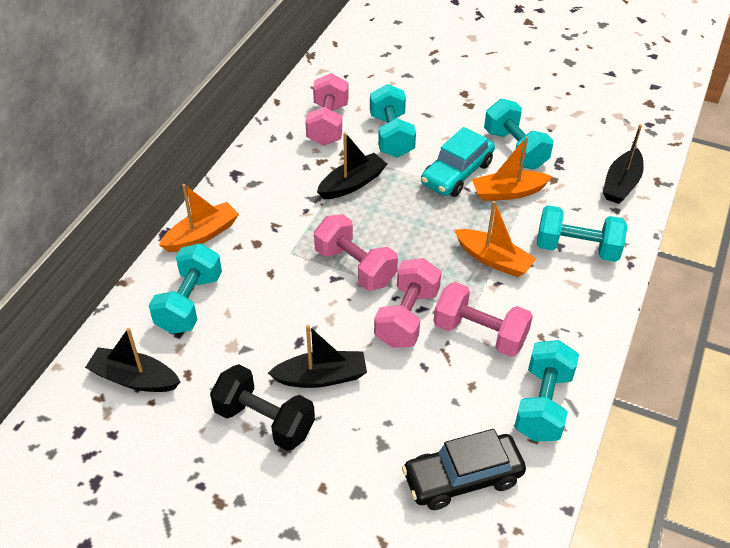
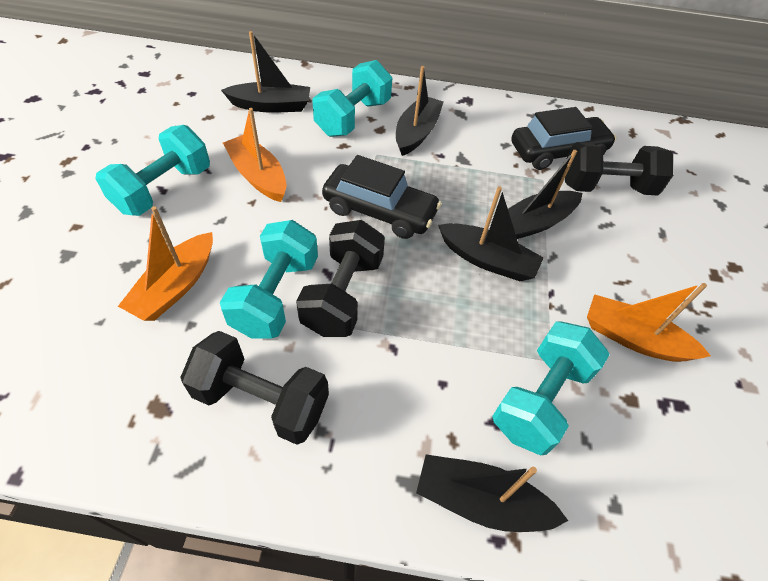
black boat: 4 -> 5
black car: 1 -> 2
black dumbbell: 1 -> 3
pink dumbbell: 4 -> 0
turquoise car: 1 -> 0
turquoise dumbbell: 5 -> 4

